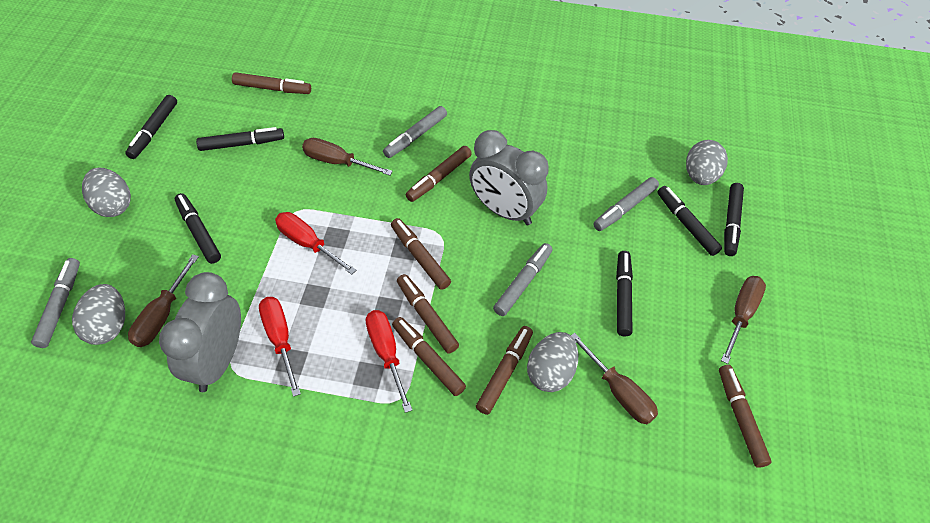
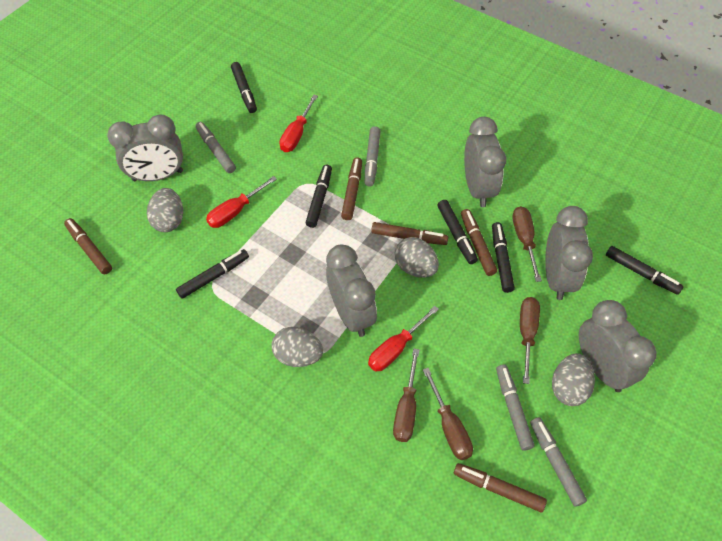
brown marker: 7 -> 5
grey clock: 2 -> 5

